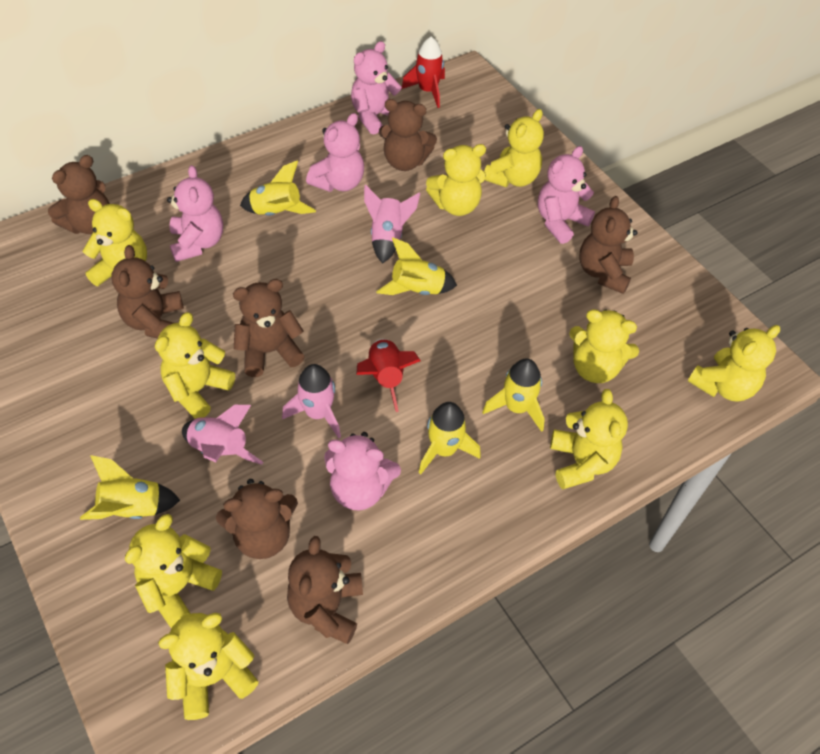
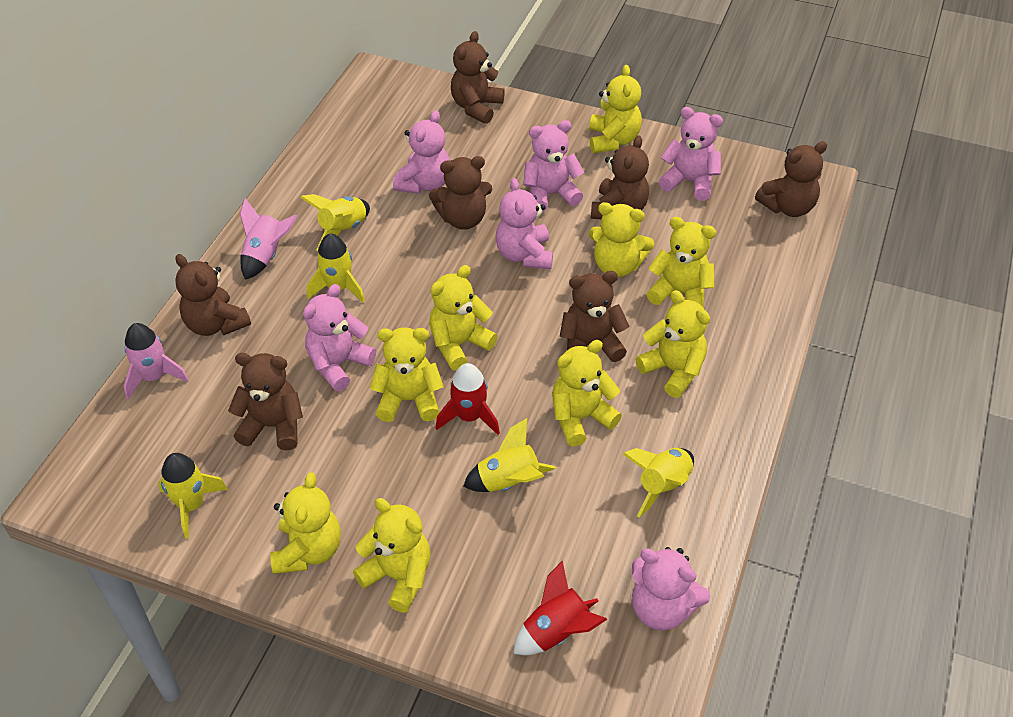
pink rocket: 3 -> 2
pink teddy bear: 5 -> 6

